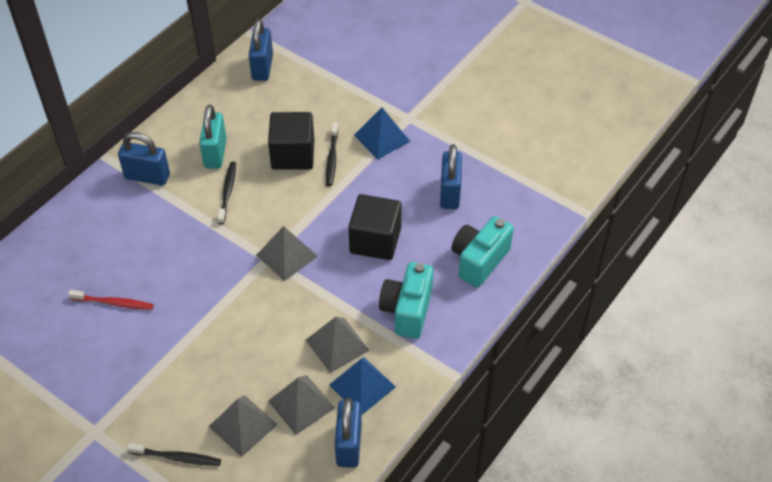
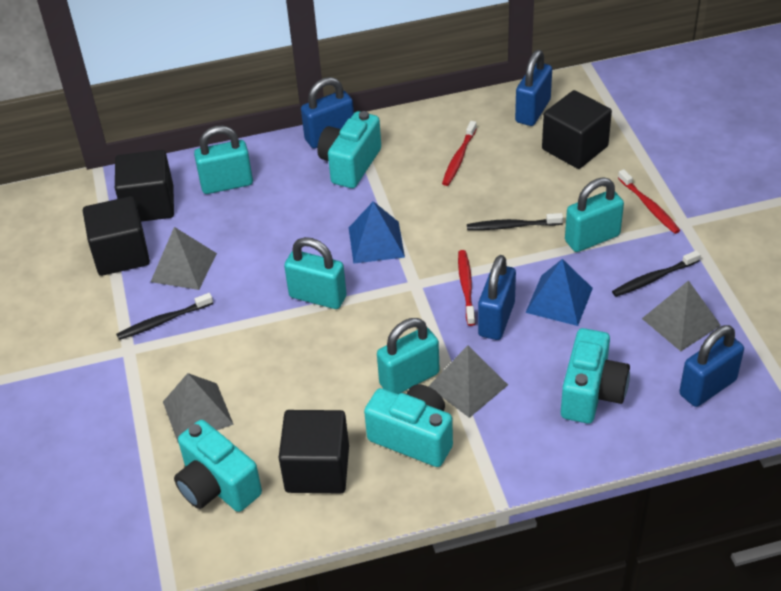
black cube: 2 -> 4
red toothbrush: 1 -> 3
turquoise camera: 2 -> 4
turquoise padlock: 1 -> 4

